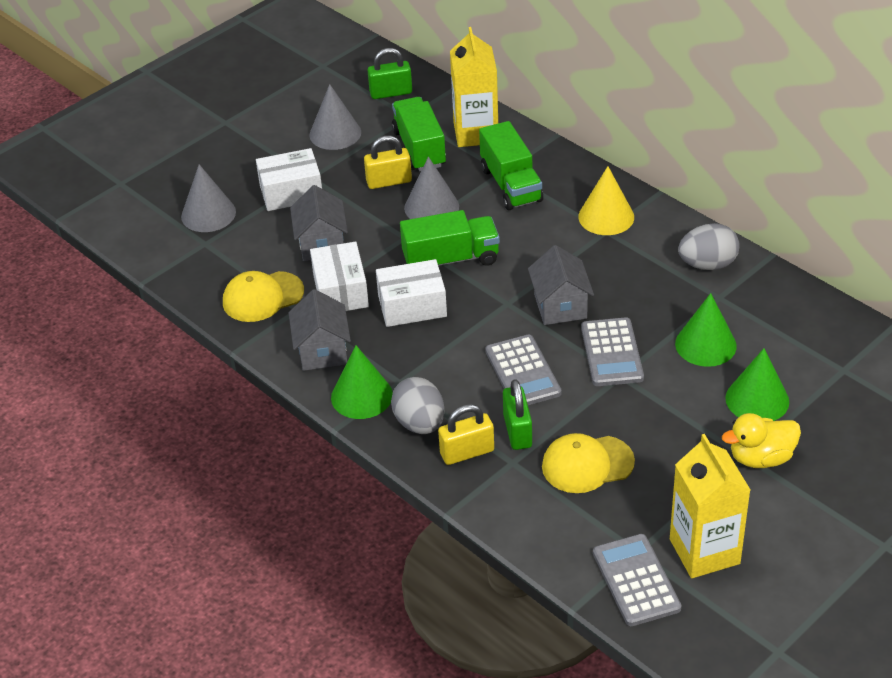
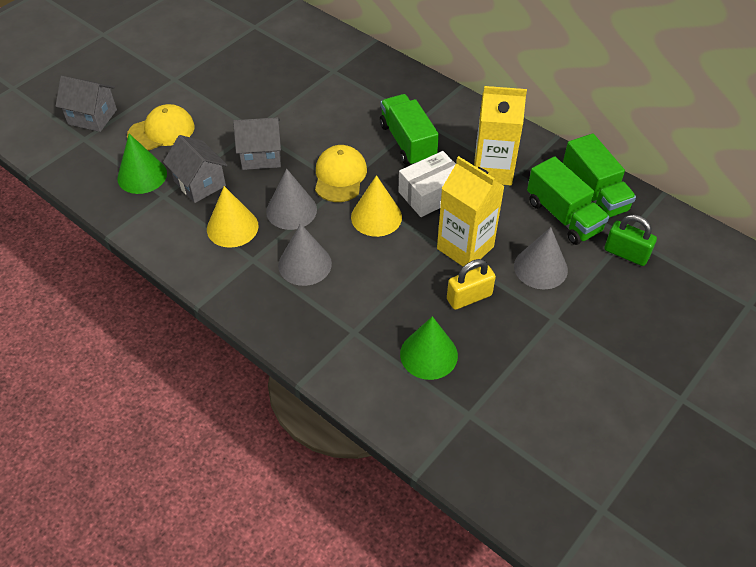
green cone: 3 -> 2
green padlock: 2 -> 1
grey calculator: 3 -> 0
grey egg: 2 -> 0
white box: 3 -> 1
yellow cone: 1 -> 2
yellow duck: 1 -> 0
yellow padlock: 2 -> 1

